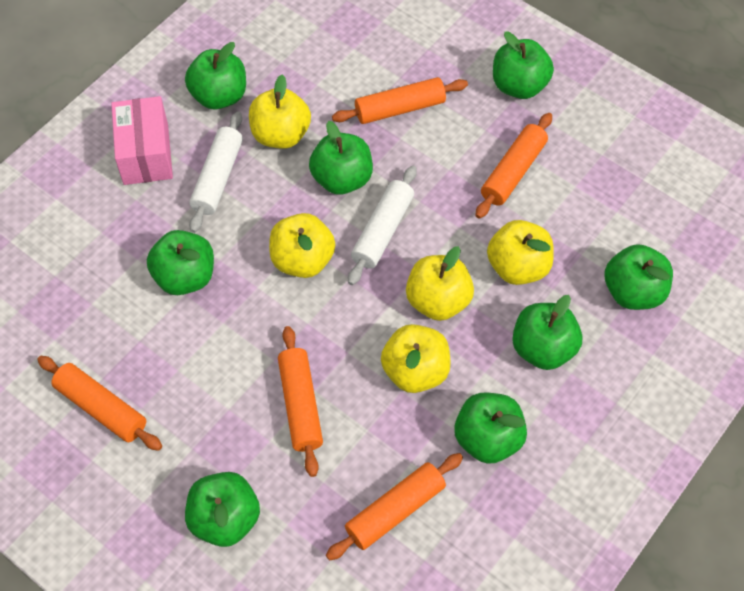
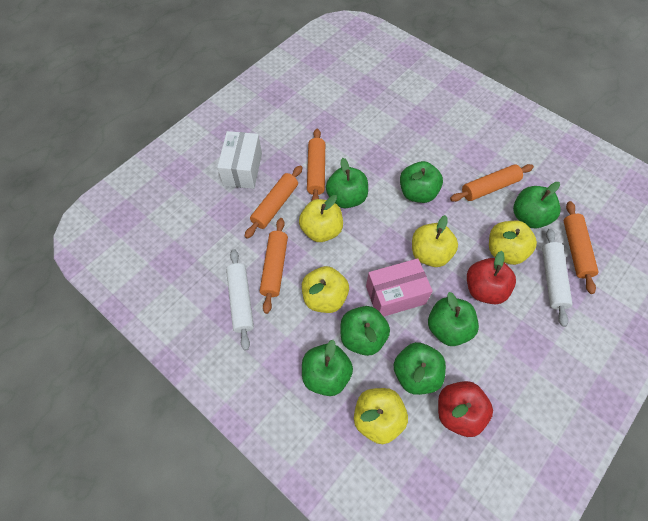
green apple: 8 -> 7
red apple: 0 -> 2
white box: 0 -> 1

